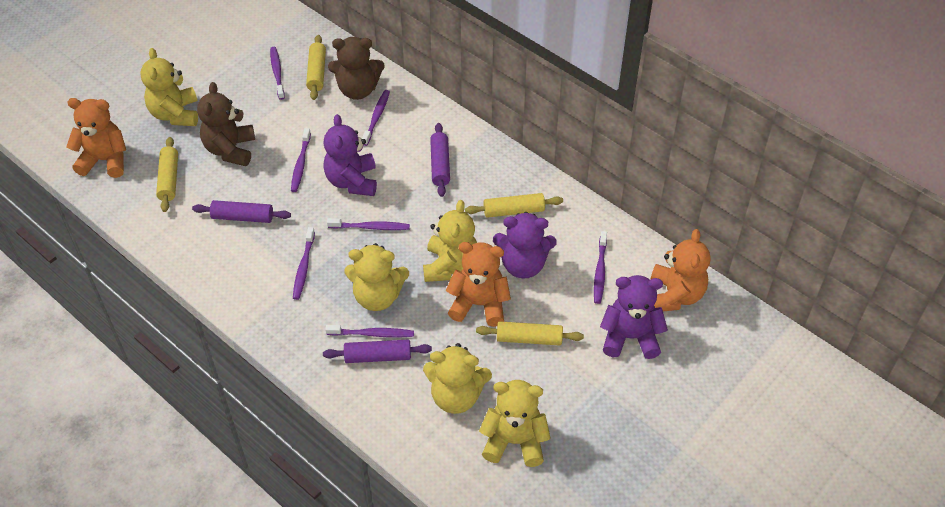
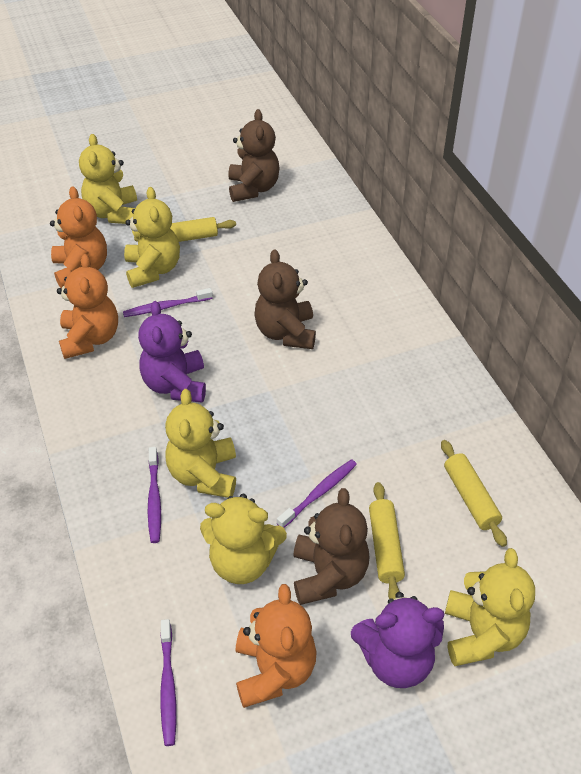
brown teddy bear: 2 -> 3
purple rolling pin: 3 -> 0
purple teddy bear: 3 -> 2
purple toothbrush: 7 -> 4
yellow rolling pin: 4 -> 3

